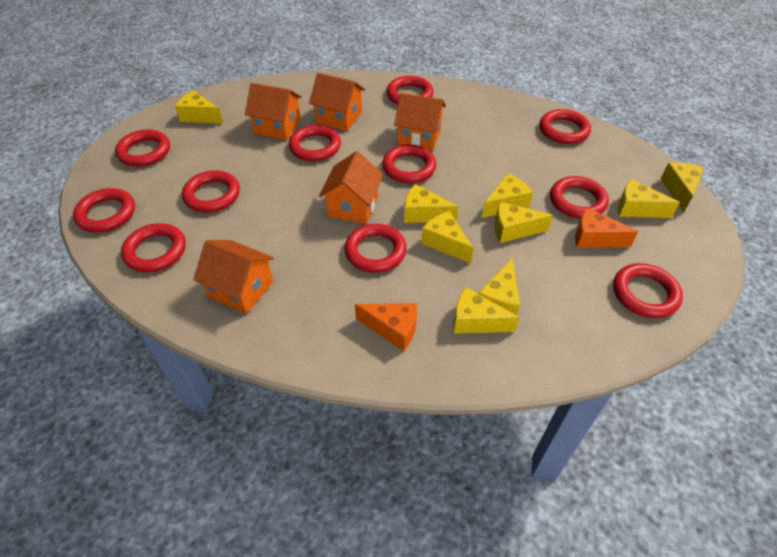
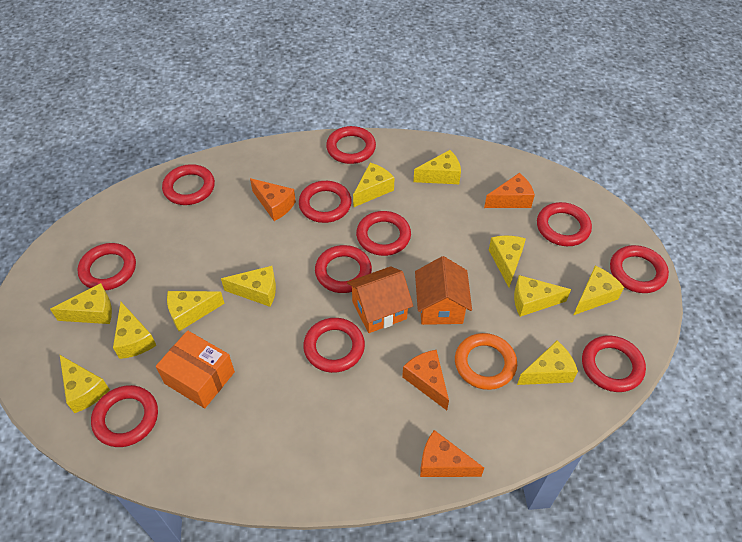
orange box: 0 -> 1
orange cheese: 2 -> 4
orange house: 5 -> 2
orange ring: 0 -> 1
yellow cheese: 9 -> 11

